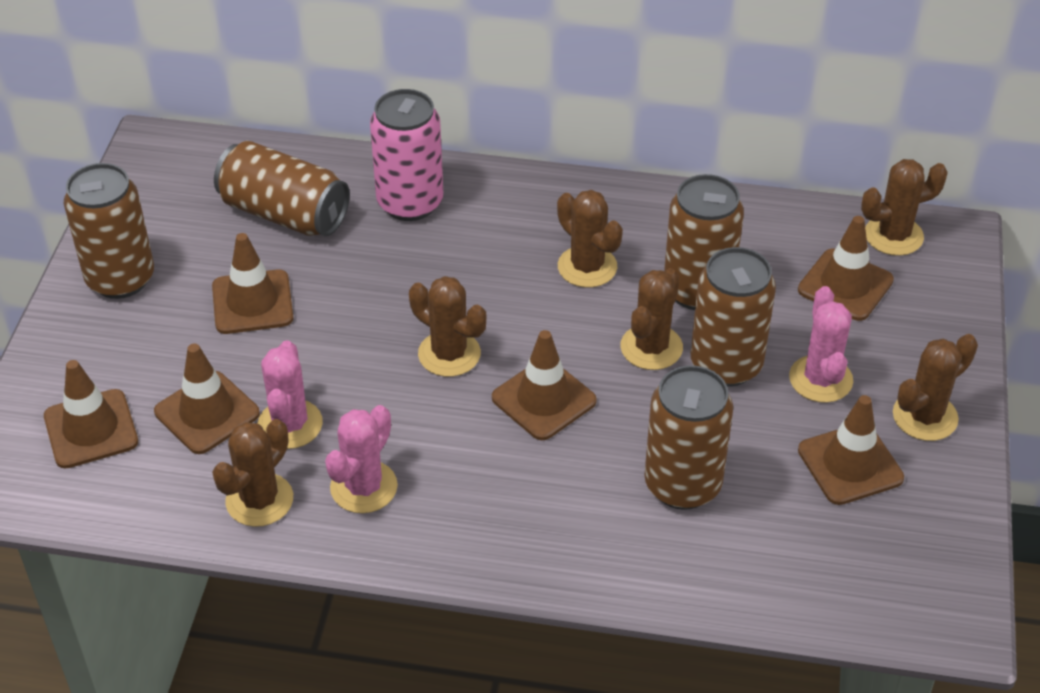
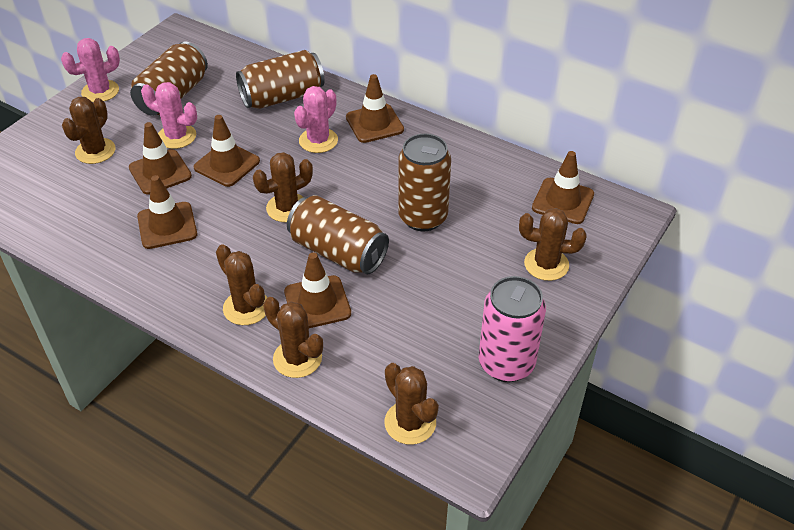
brown can: 5 -> 4

